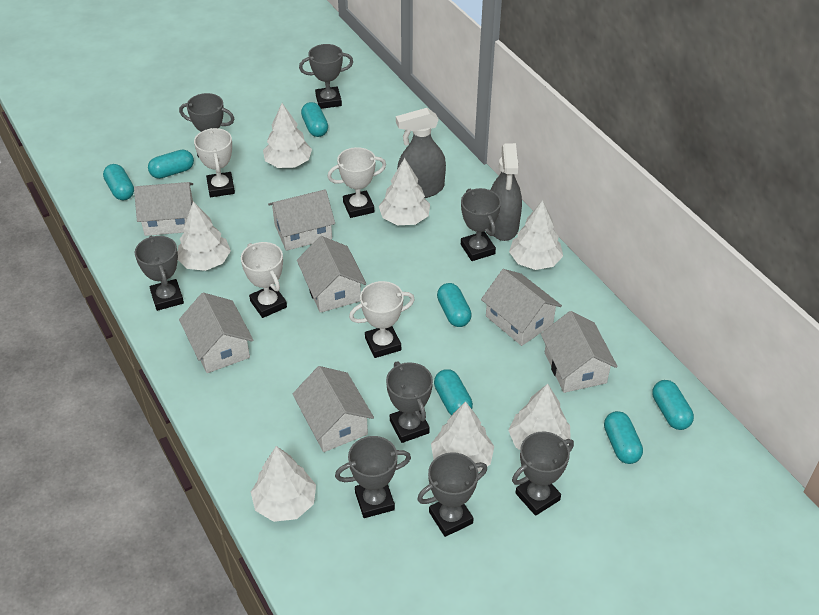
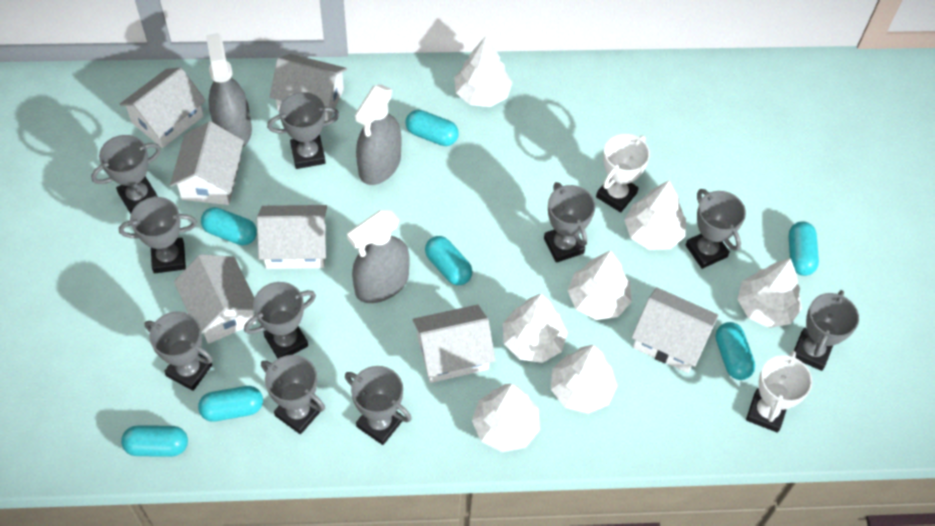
grey spray bottle: 2 -> 3
grey trophy: 8 -> 10
white trophy: 4 -> 2

